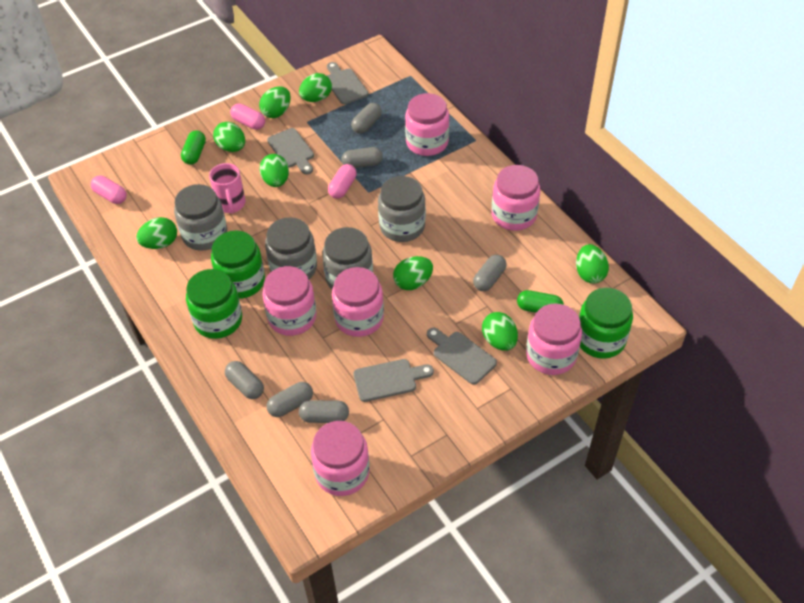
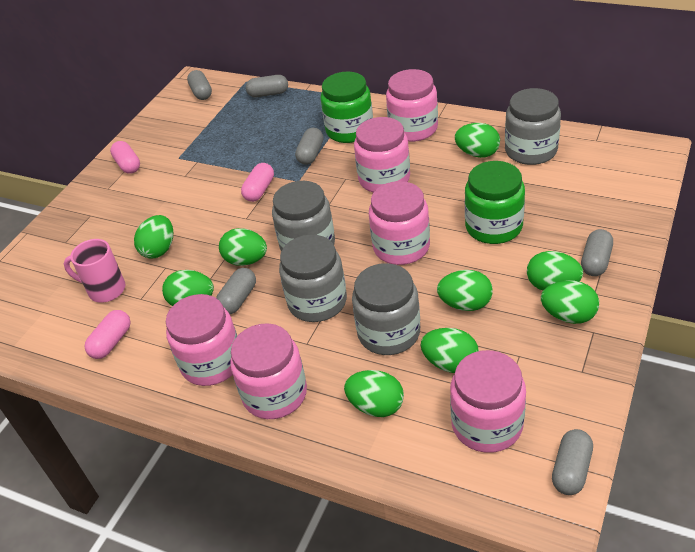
green capsule: 2 -> 0
green egg: 8 -> 9
green jar: 3 -> 2
grey cutting board: 4 -> 0

